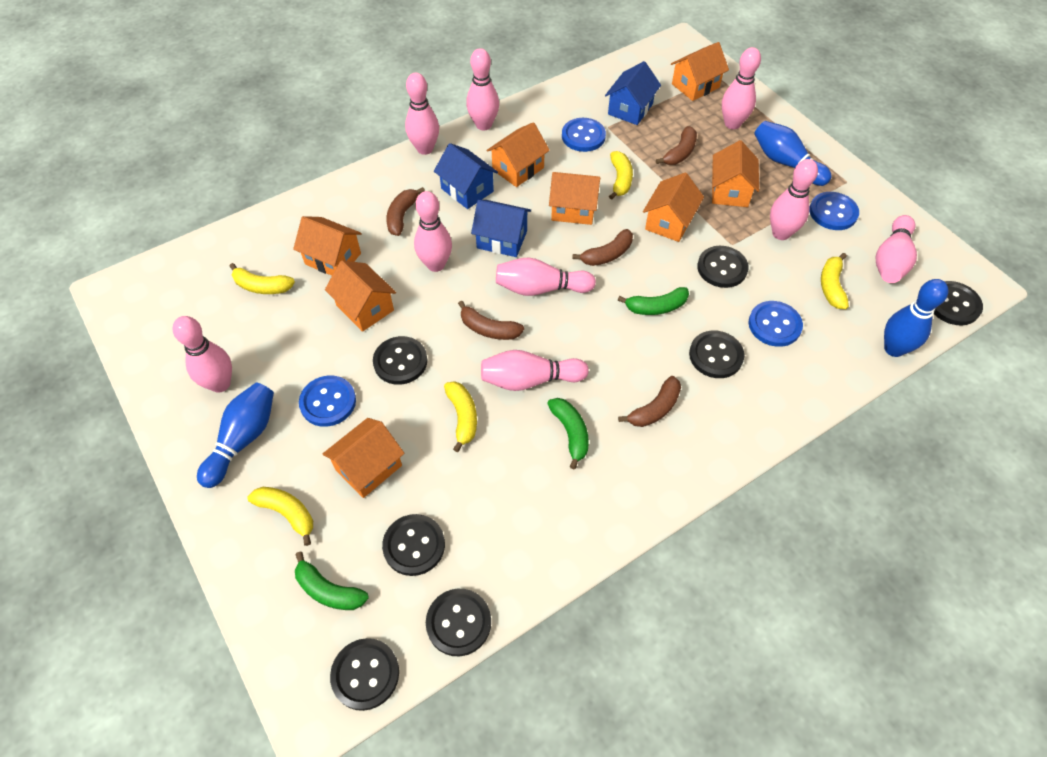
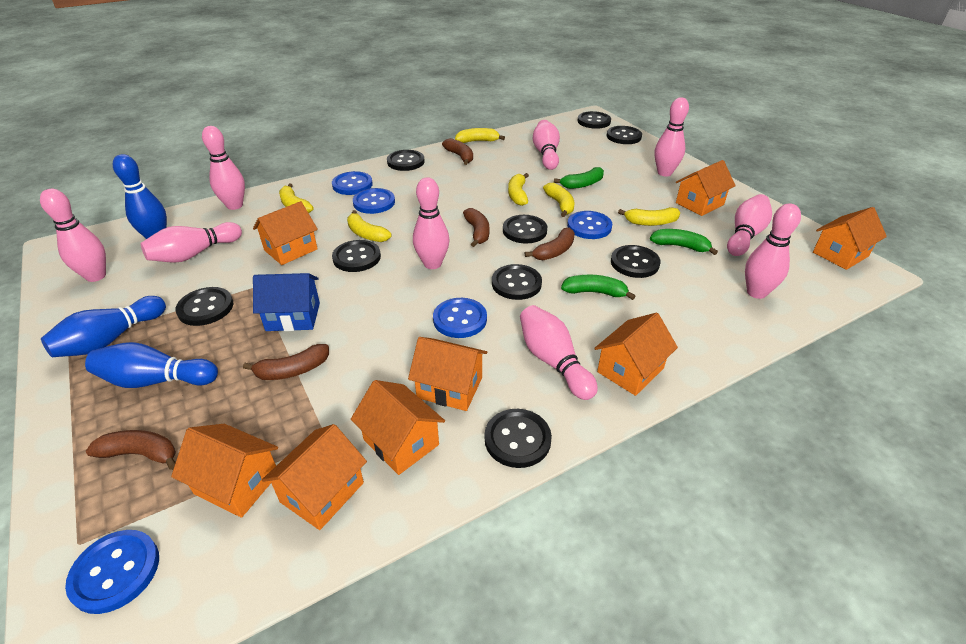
black button: 7 -> 9
blue button: 4 -> 5
blue house: 3 -> 1
yellow banana: 5 -> 6

